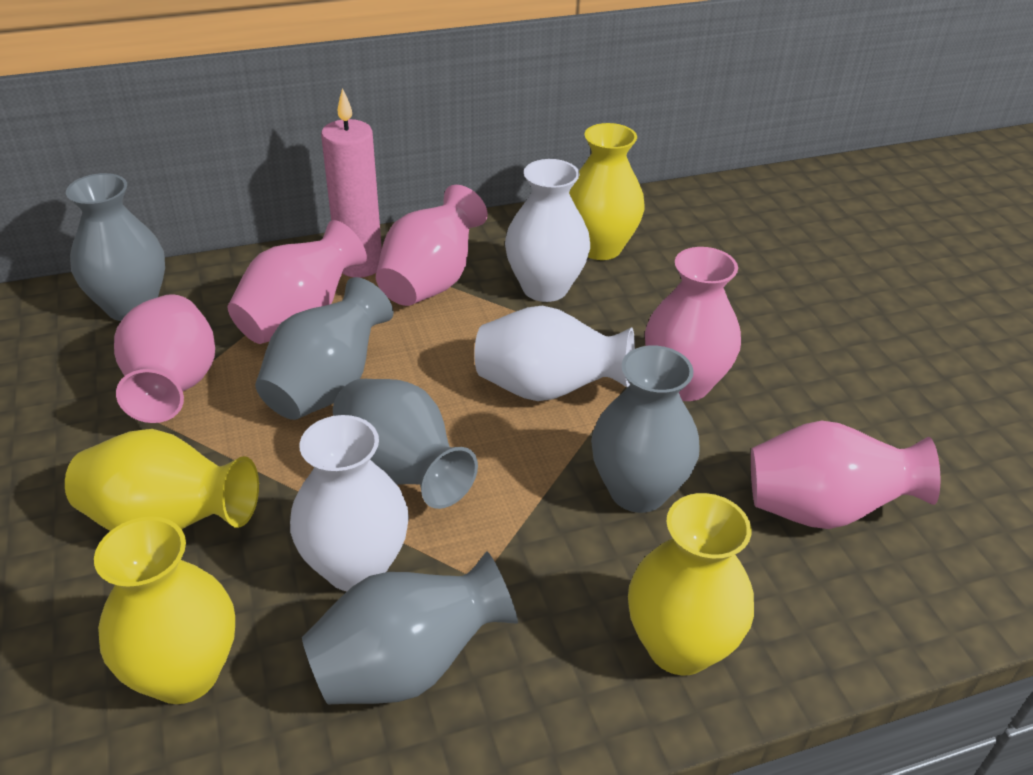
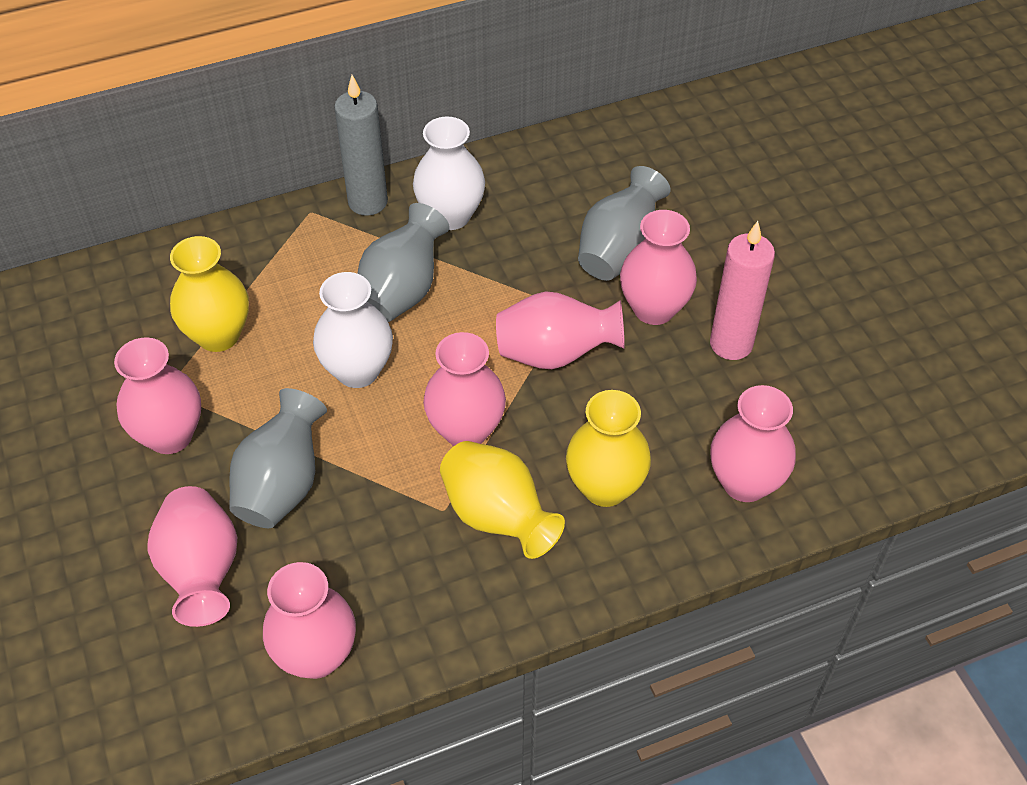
grey candle: 0 -> 1
grey vase: 5 -> 3
pink vase: 5 -> 7
white vase: 3 -> 2
yellow vase: 4 -> 3

